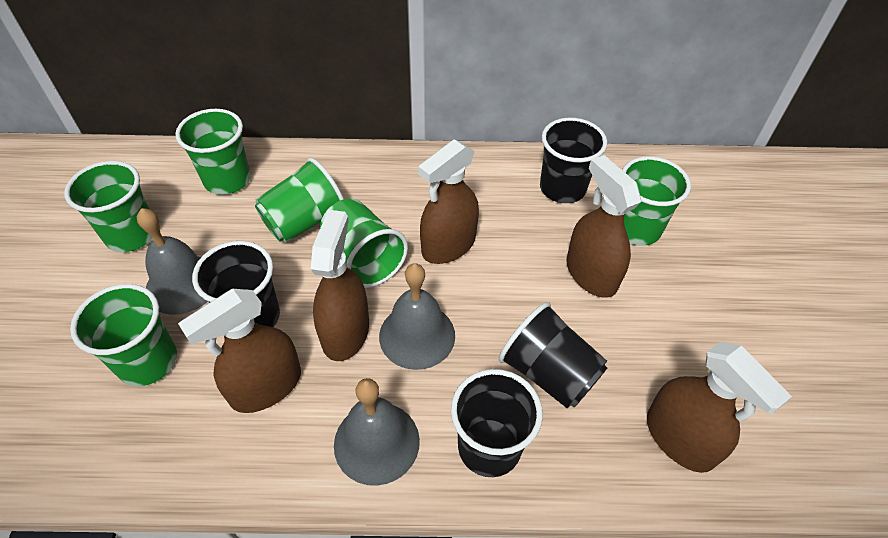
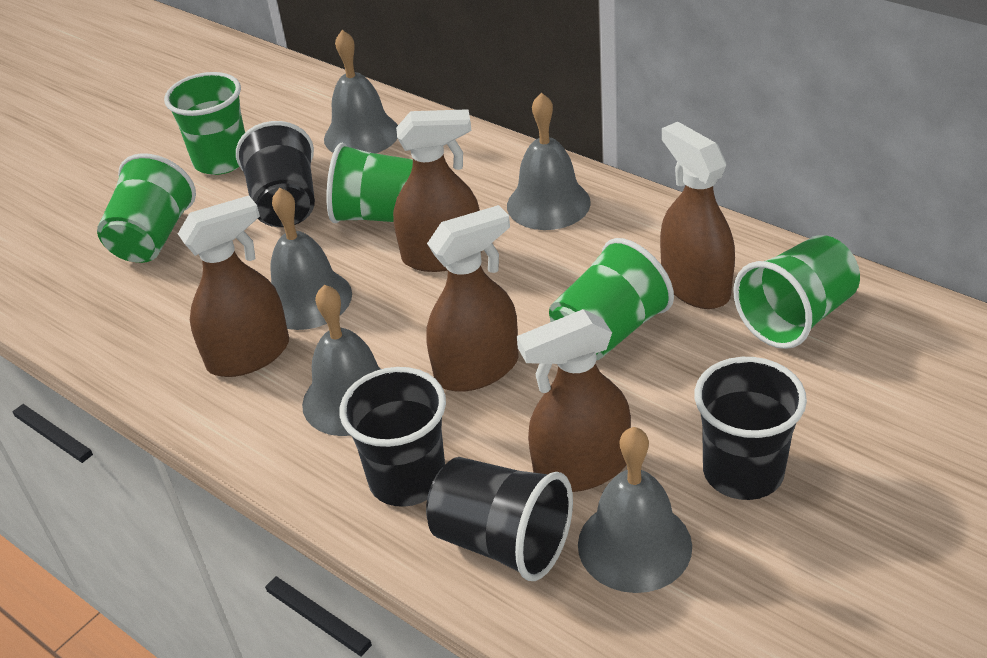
green cup: 6 -> 5
grey bell: 3 -> 5

